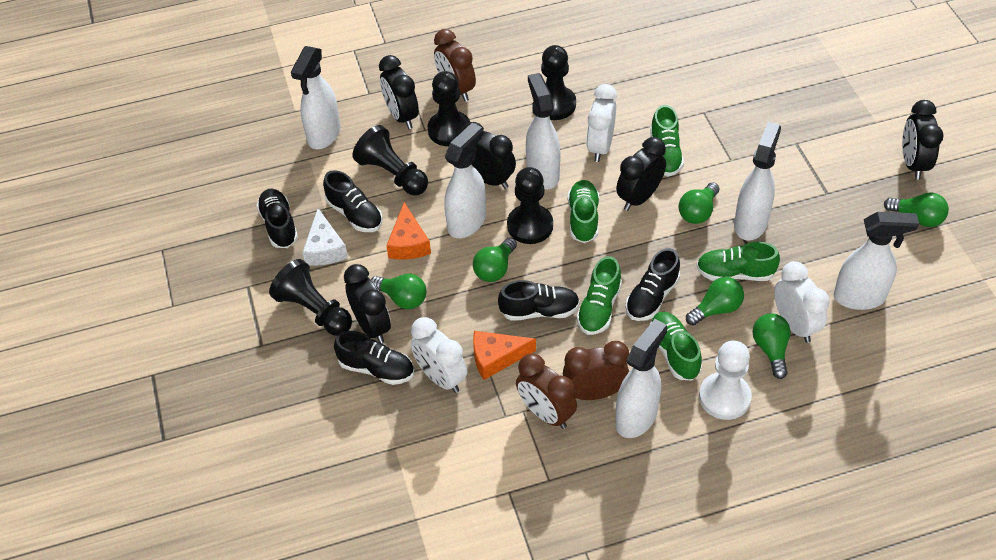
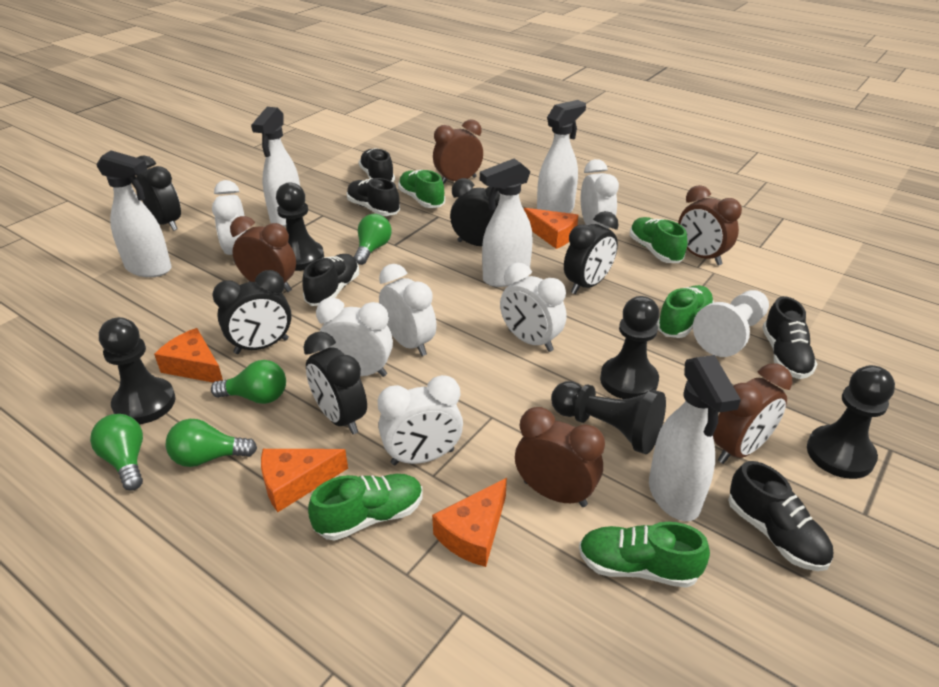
brown clock: 3 -> 5
green light bulb: 6 -> 4
orange cheese: 2 -> 4
white cheese: 1 -> 0
white clock: 3 -> 6
white spray bottle: 6 -> 5

